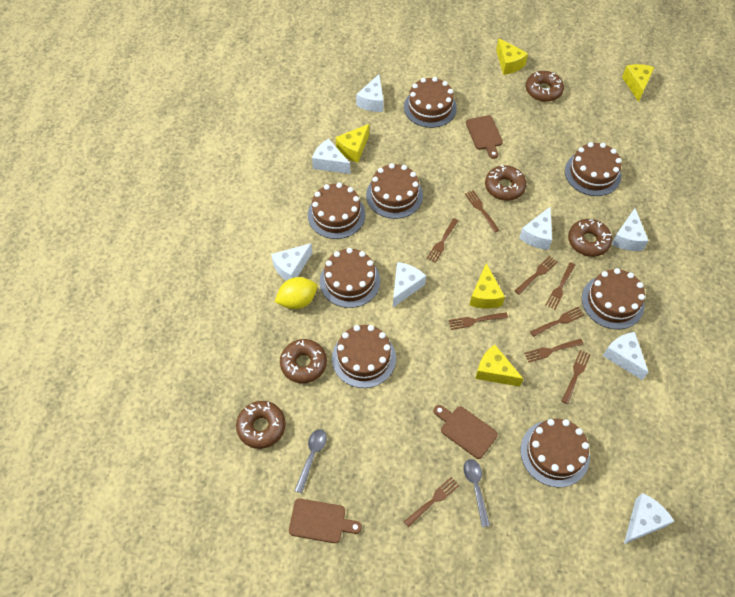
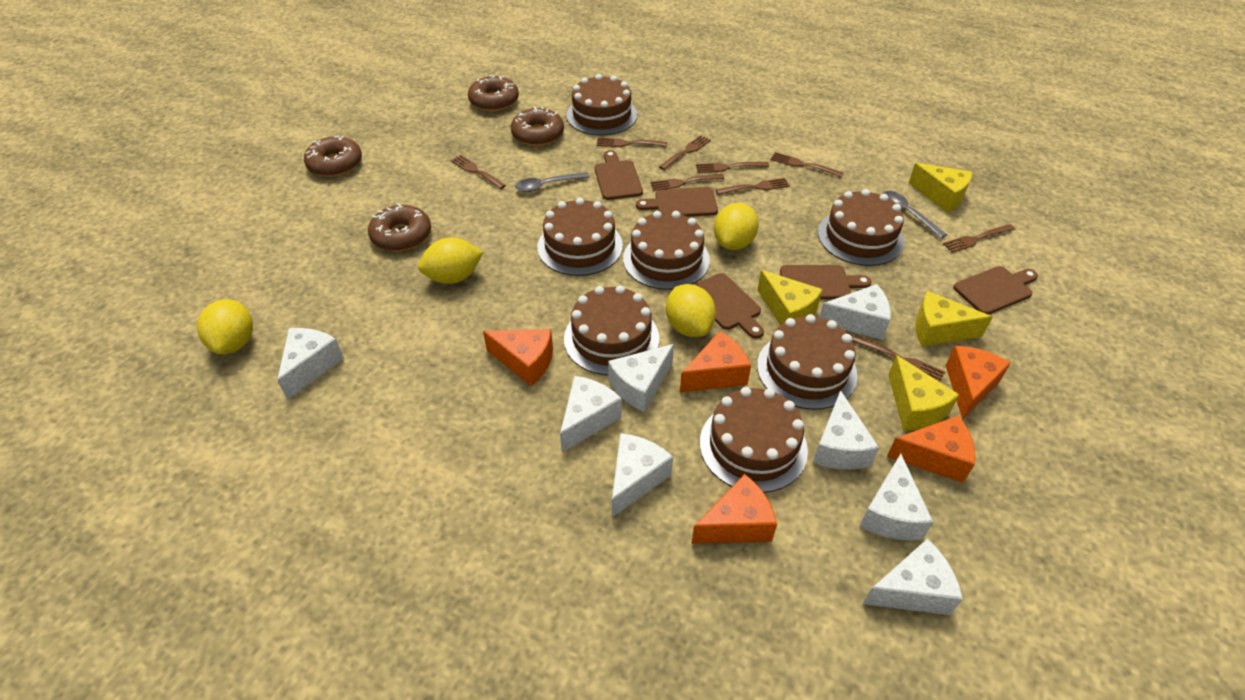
brown cake: 8 -> 7
brown cutting board: 3 -> 5
brown donut: 5 -> 4
orange cheese: 0 -> 5
yellow cheese: 5 -> 4
yellow lemon: 1 -> 4

